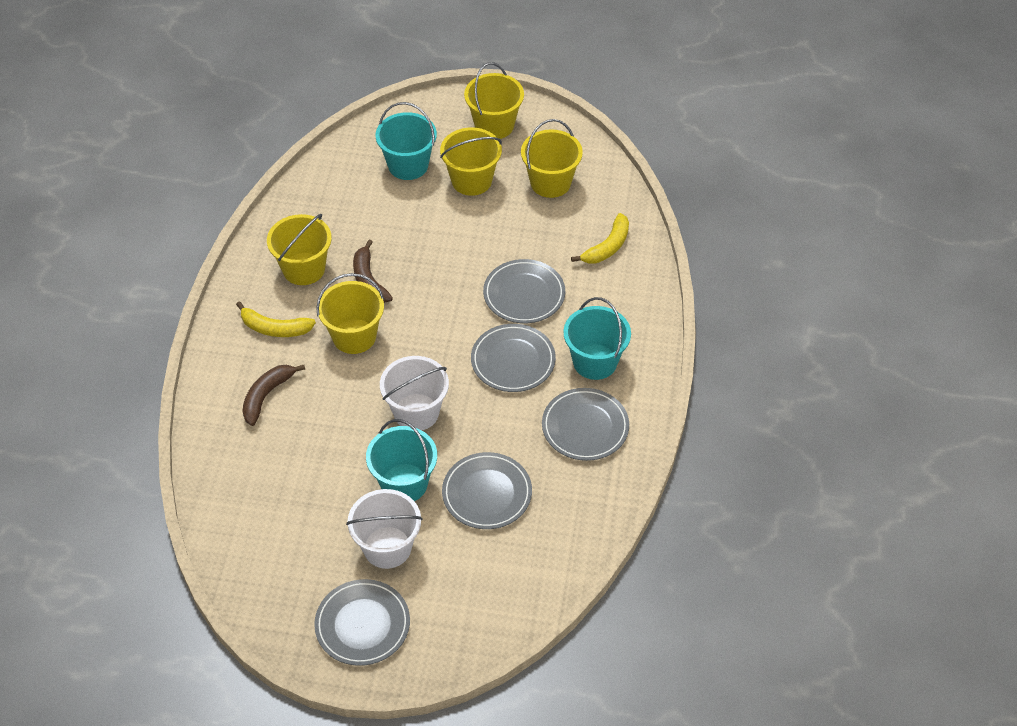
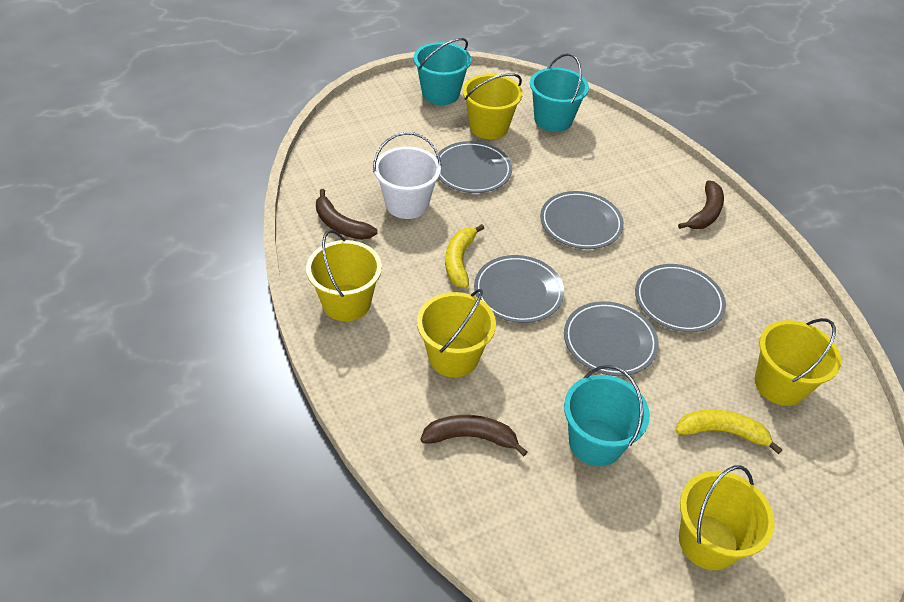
brown banana: 2 -> 3
white bucket: 2 -> 1

